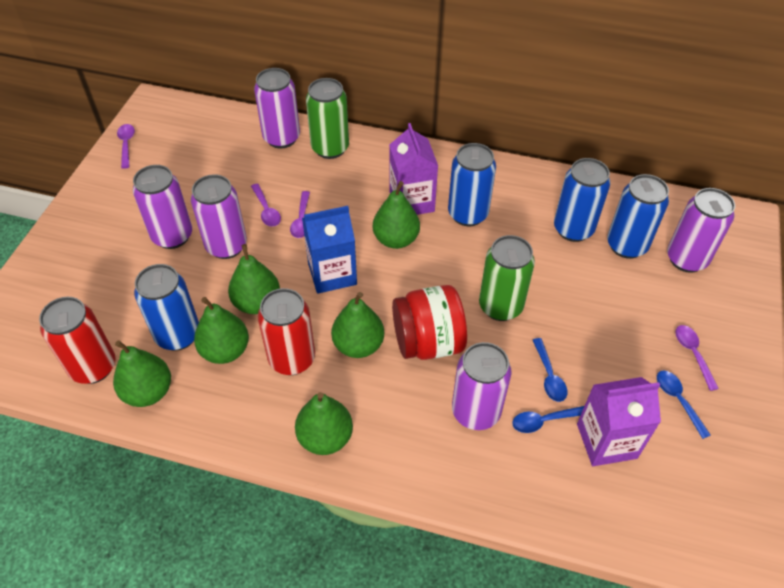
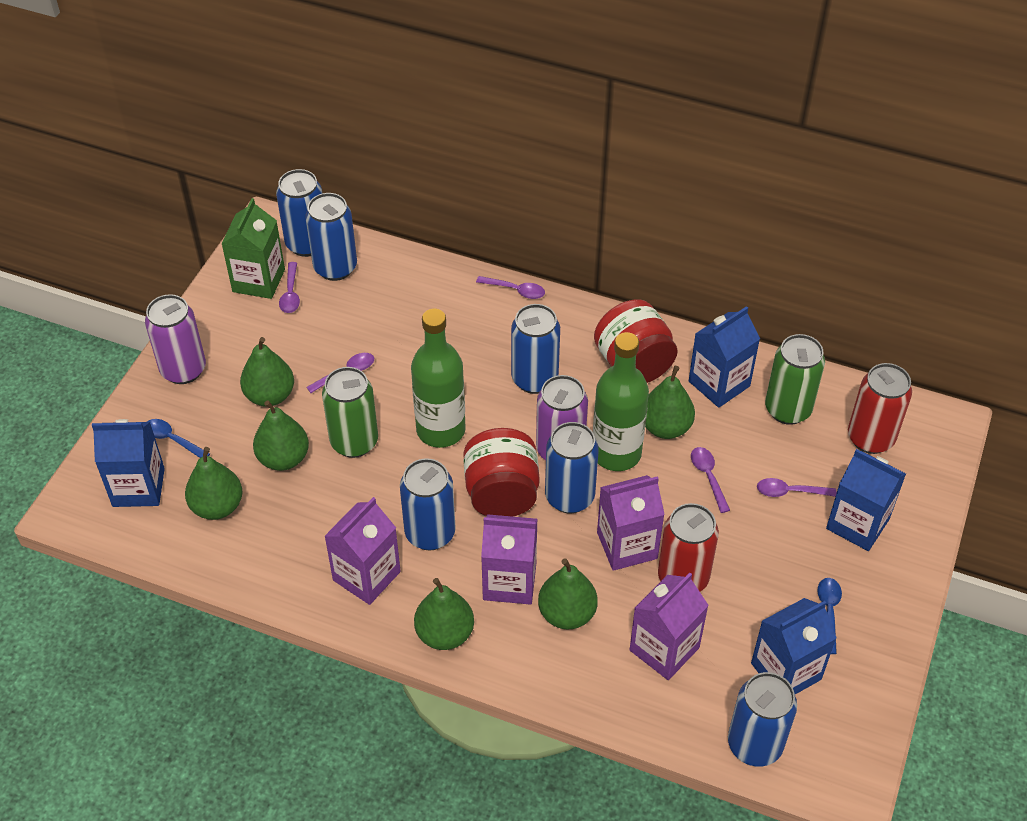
blue can: 4 -> 6
blue carton: 1 -> 4
blue spoon: 3 -> 2
green bottle: 0 -> 2
green carton: 0 -> 1
purple can: 5 -> 2
purple carton: 2 -> 4
purple spoon: 4 -> 5
red jar: 1 -> 2

